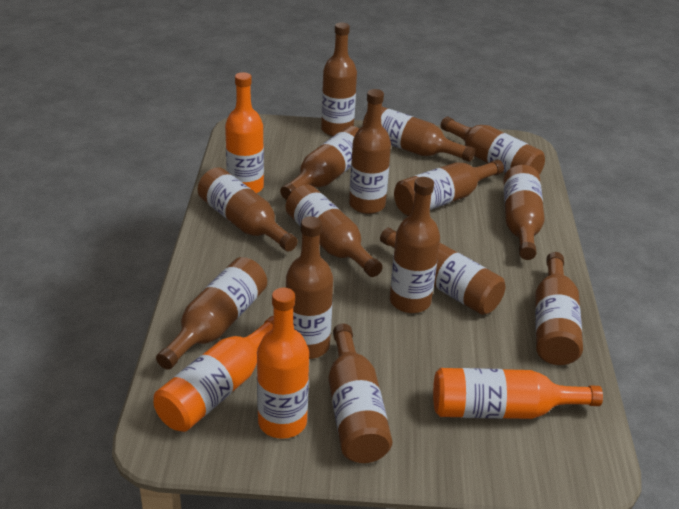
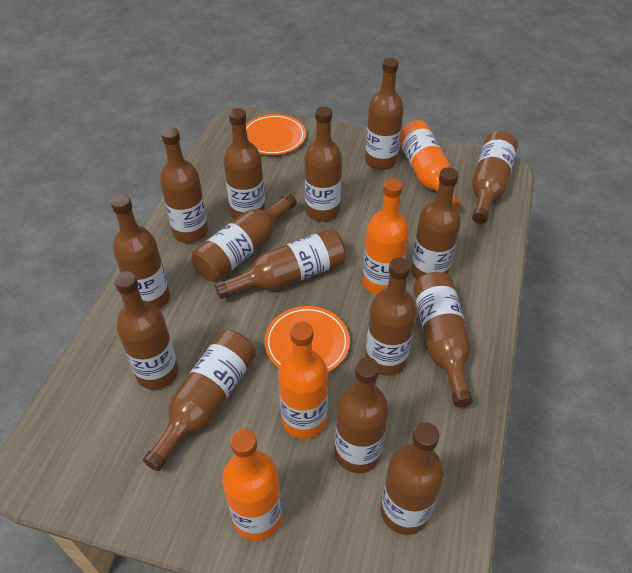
orange plate: 0 -> 2

